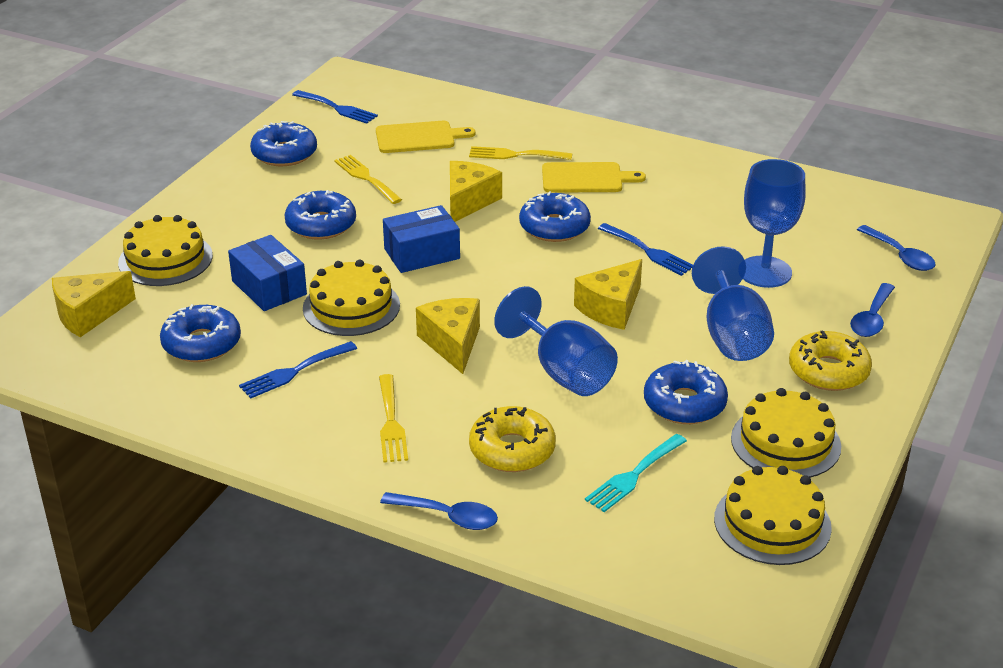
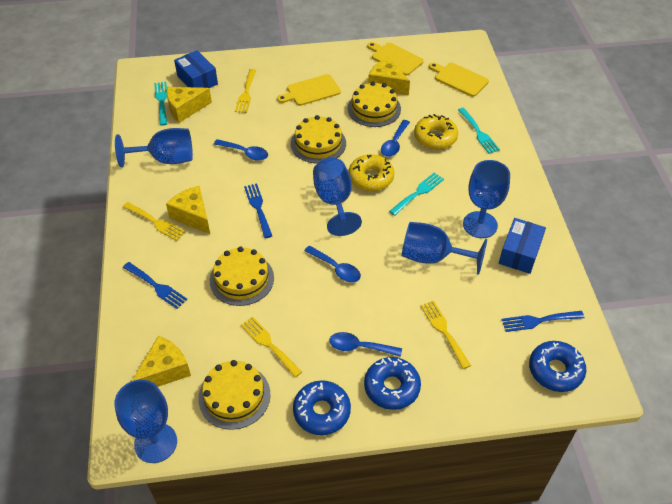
blue donut: 5 -> 3
blue goblet: 3 -> 5
blue spoon: 3 -> 4
turquoise fork: 1 -> 3
yellow cutting board: 2 -> 3
yellow fork: 3 -> 4

